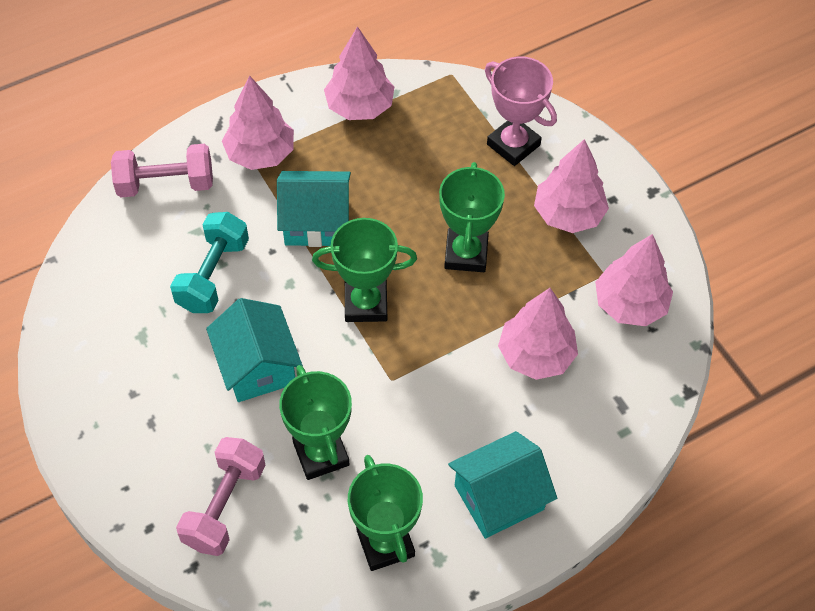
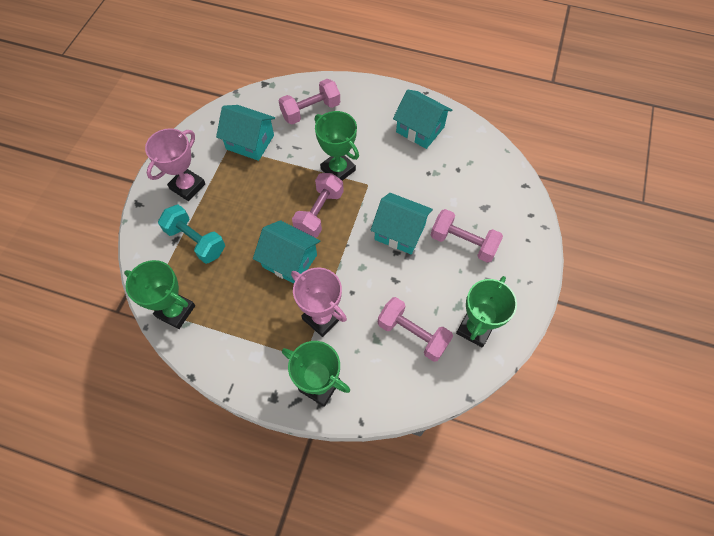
pink dumbbell: 2 -> 4
pink tree: 5 -> 0
pink trophy: 1 -> 2
turquoise house: 3 -> 4

